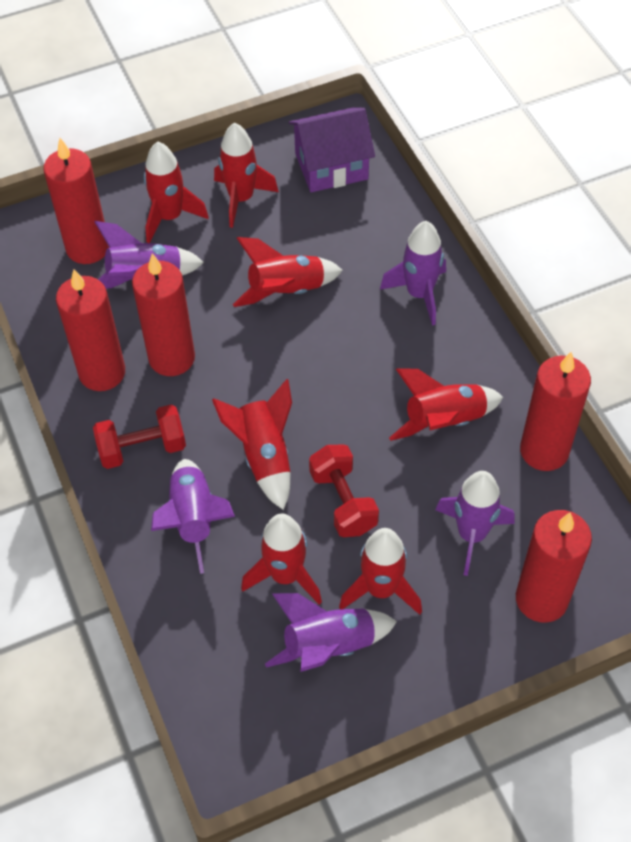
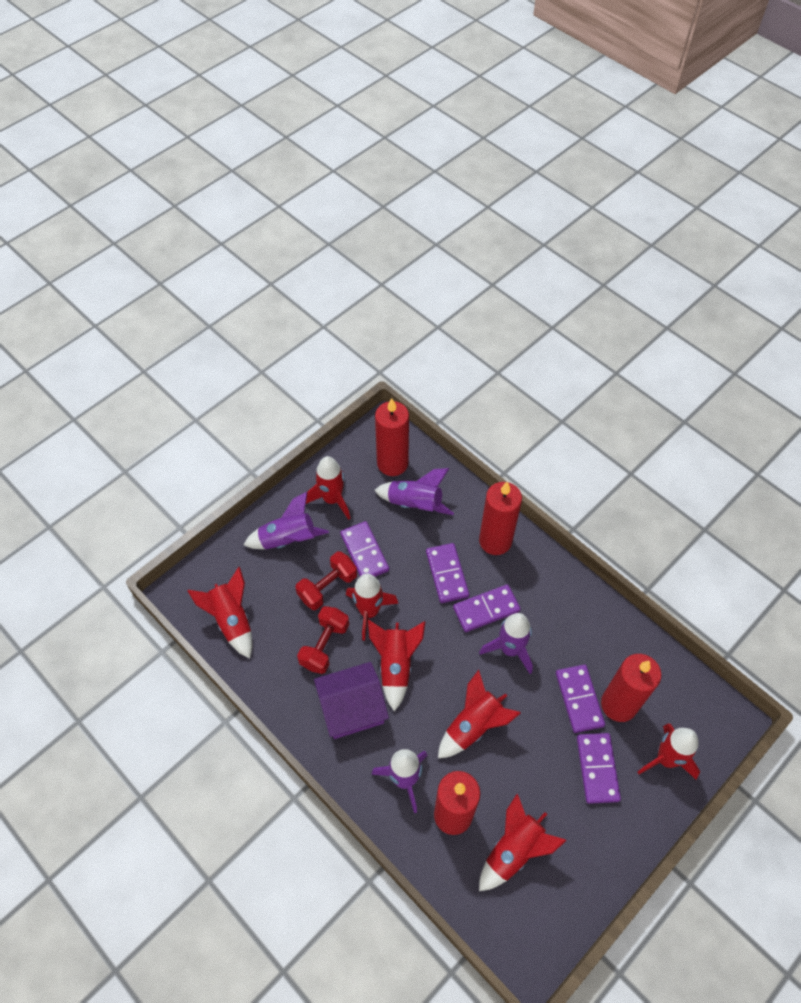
purple domino: 0 -> 5
purple rocket: 5 -> 4
red candle: 5 -> 4

